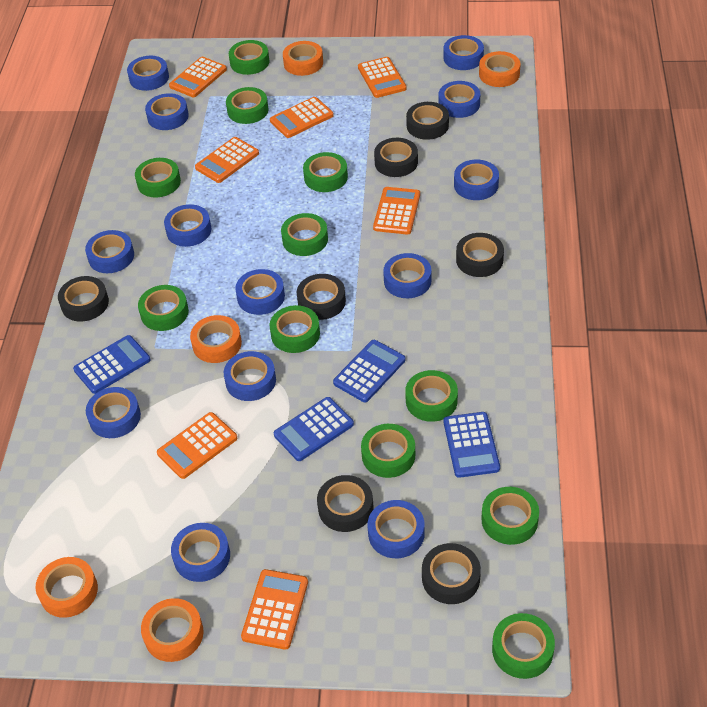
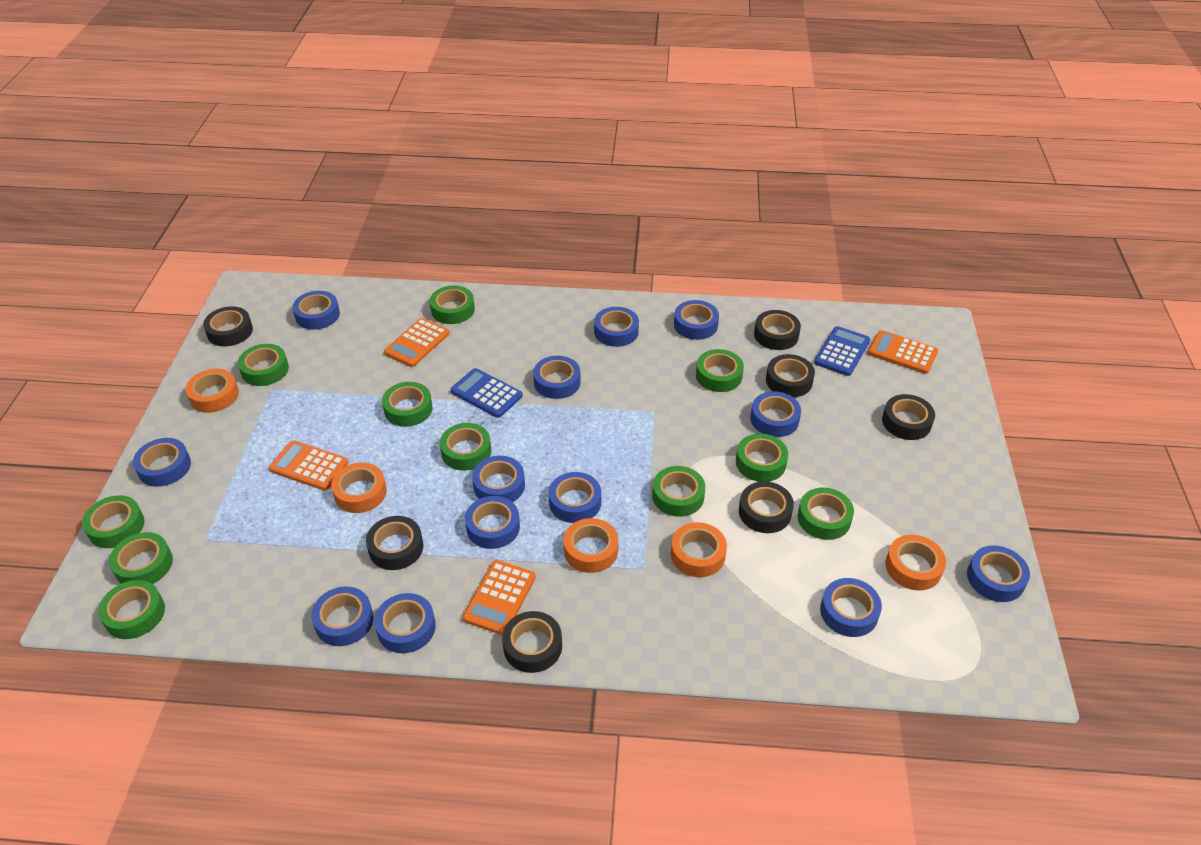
blue calculator: 4 -> 2
orange calculator: 7 -> 4

